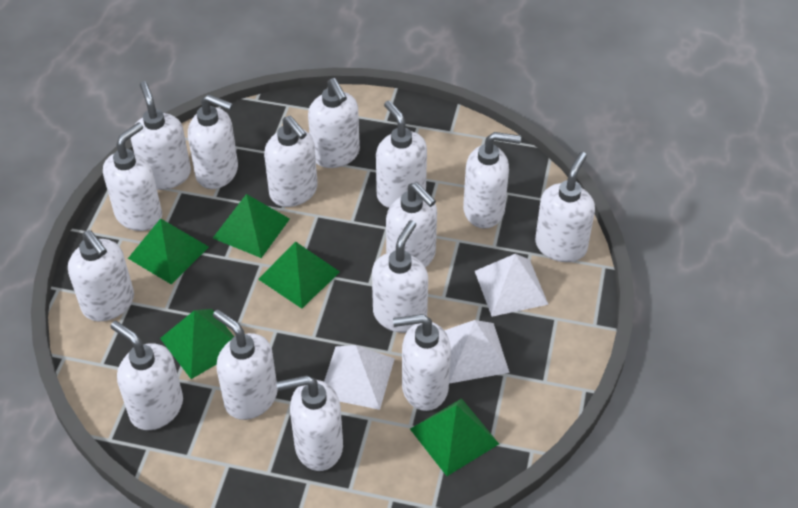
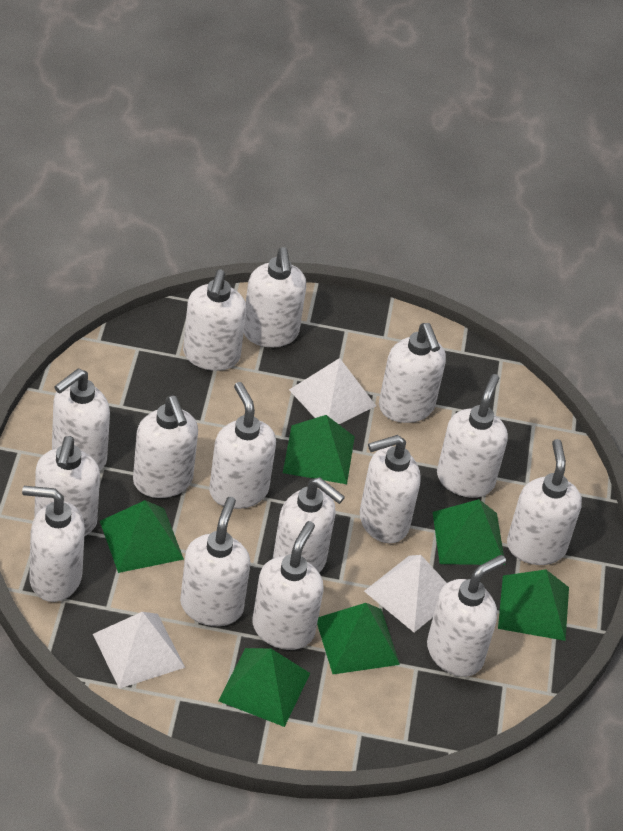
green pyramid: 5 -> 6

